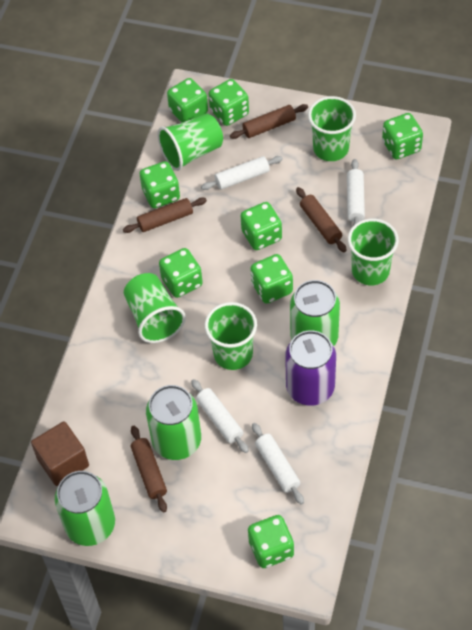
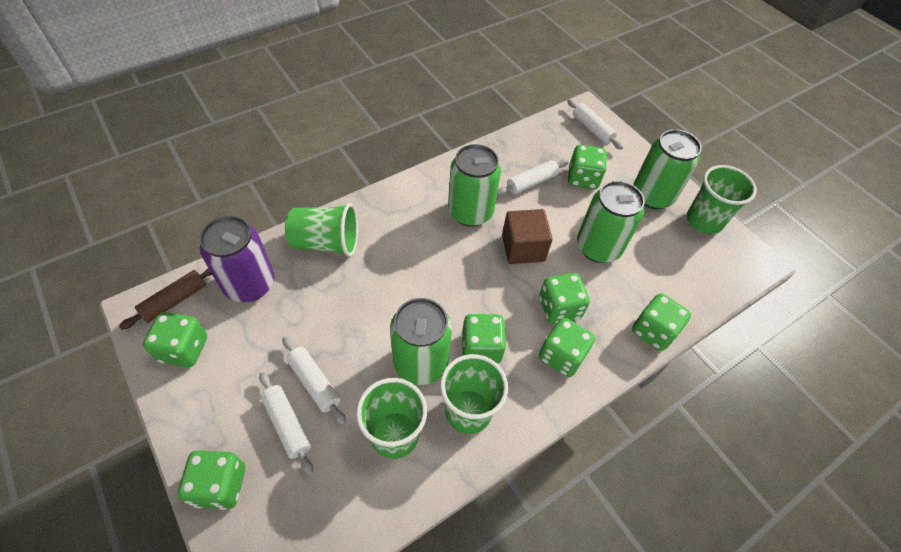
brown rolling pin: 4 -> 1
green can: 3 -> 4
green cup: 5 -> 4
green dice: 8 -> 7

